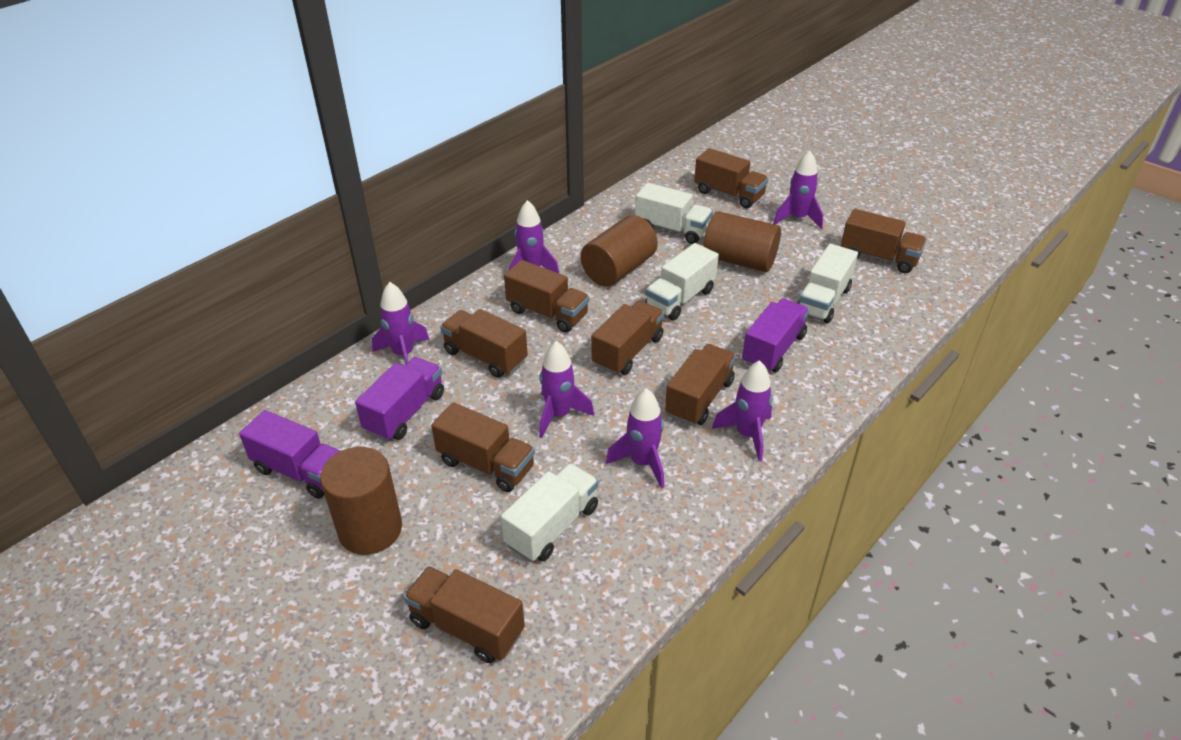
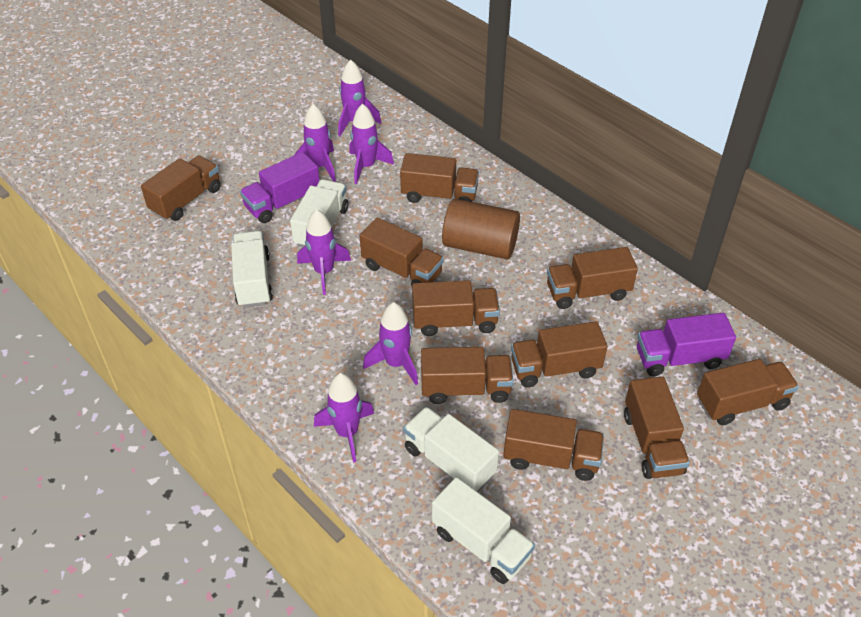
brown cylinder: 3 -> 1
brown truck: 8 -> 10
purple truck: 3 -> 2

